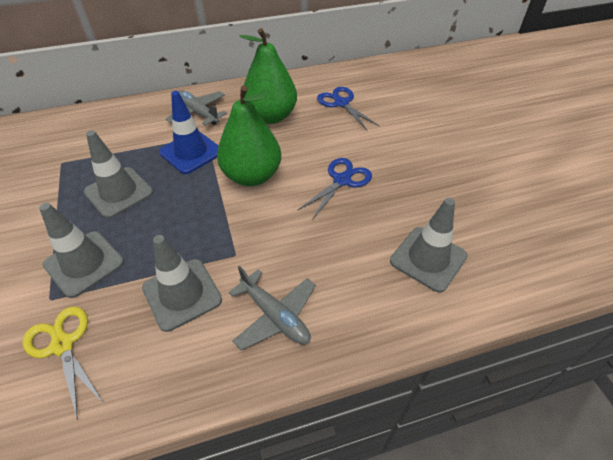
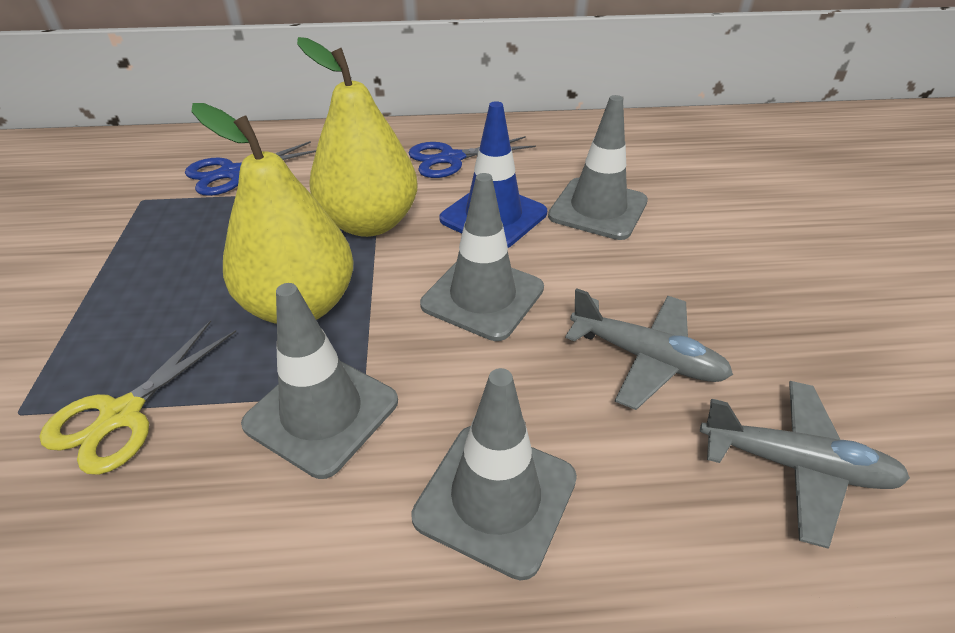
green pear: 2 -> 0
yellow pear: 0 -> 2

